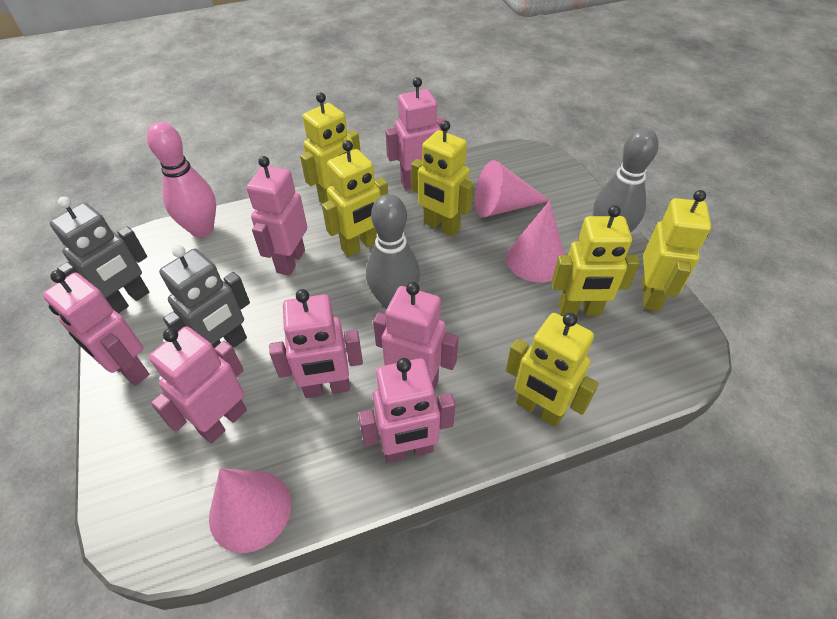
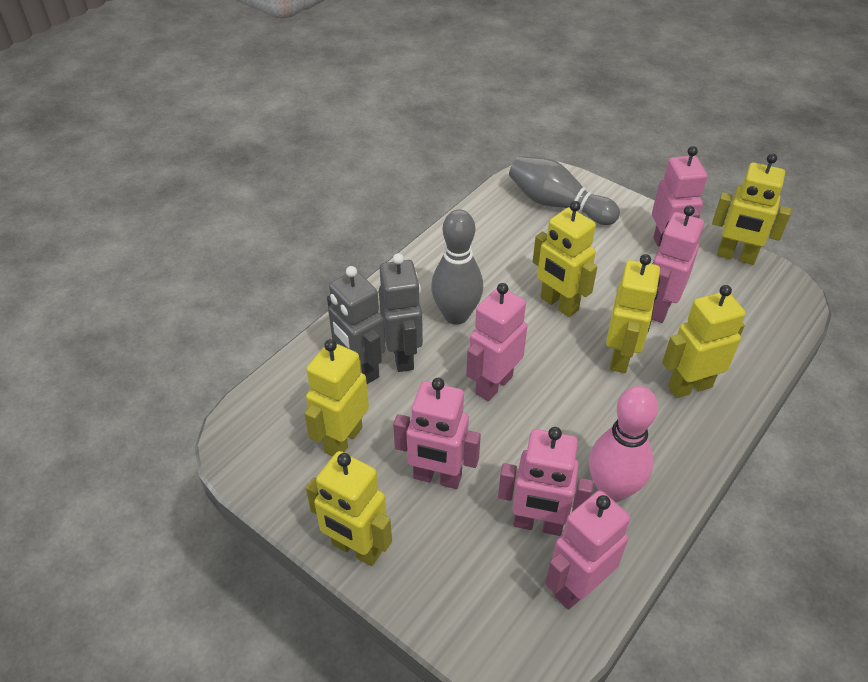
pink cone: 3 -> 0
pink robot: 7 -> 6

